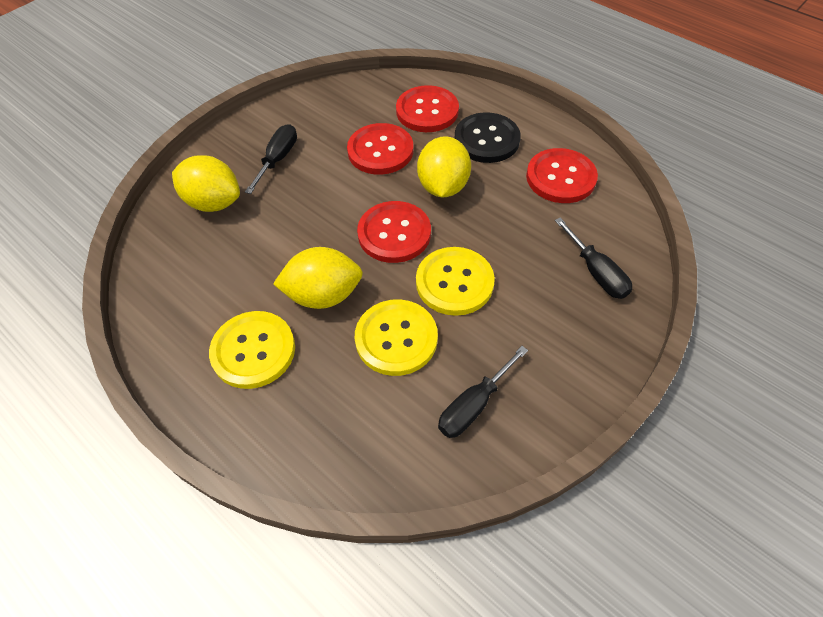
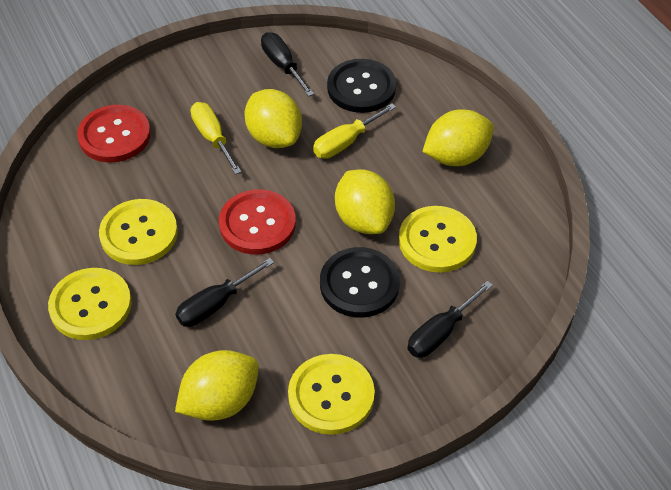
black button: 1 -> 2
red button: 4 -> 2
yellow button: 3 -> 4
yellow lemon: 3 -> 4
yellow screwdriver: 0 -> 2

